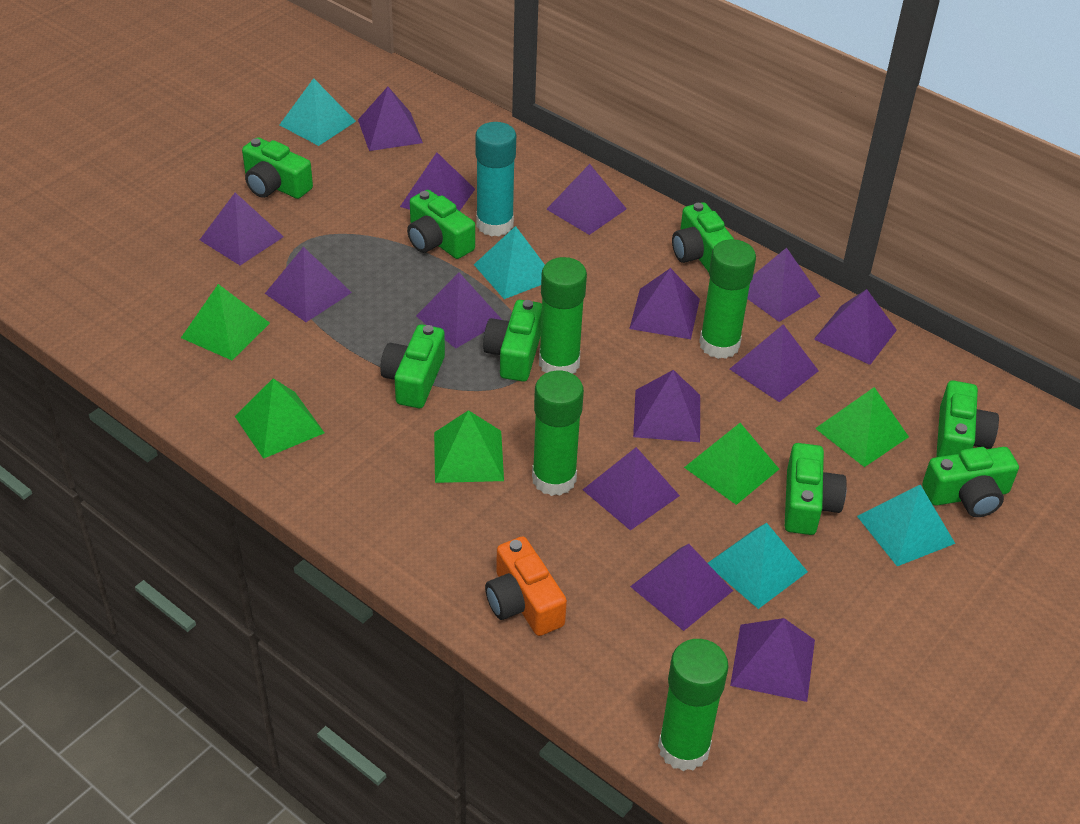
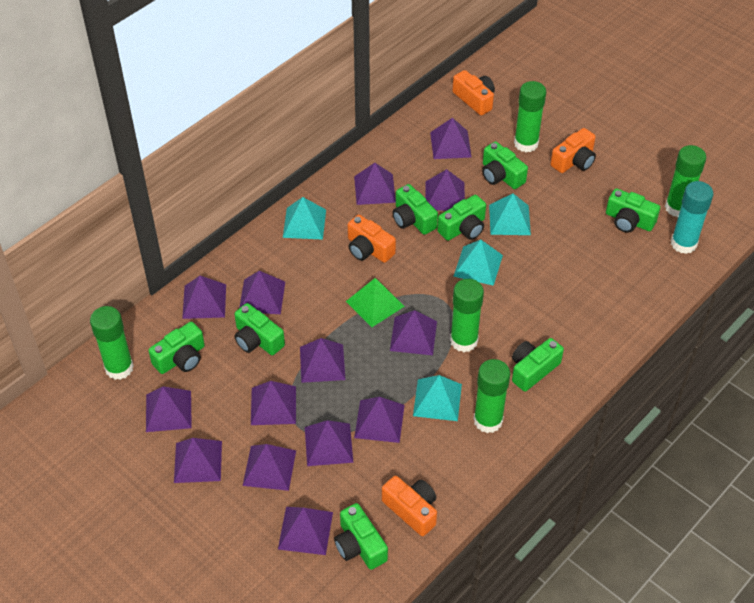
green glue stick: 4 -> 5
green pyramid: 5 -> 1
orange camera: 1 -> 4

